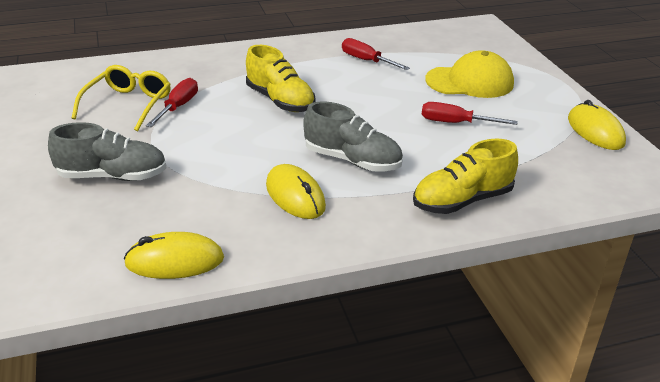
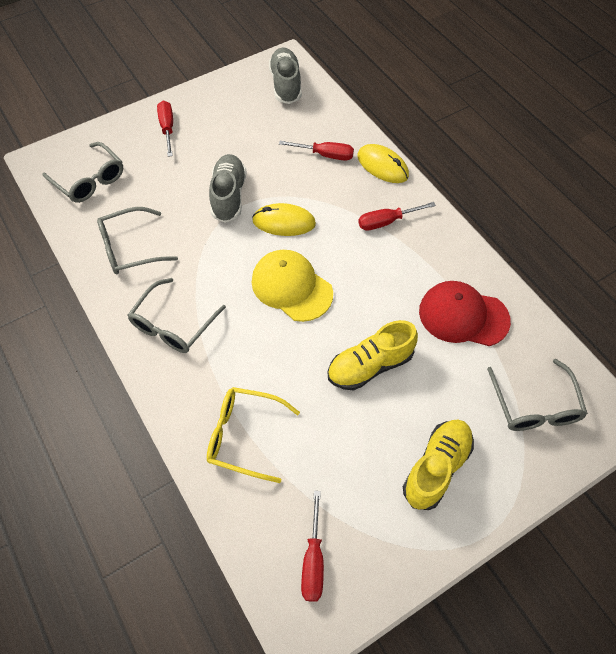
grey glasses: 0 -> 4
red cap: 0 -> 1
red screwdriver: 3 -> 4
yellow mouse: 3 -> 2

